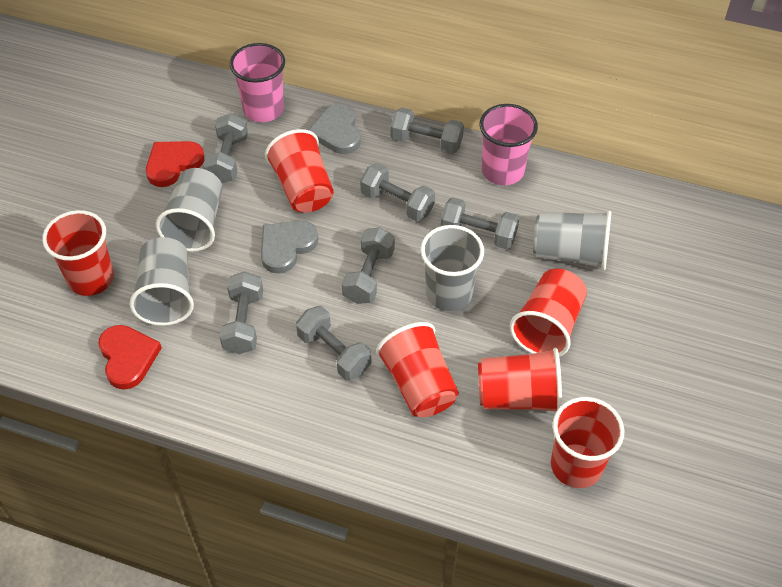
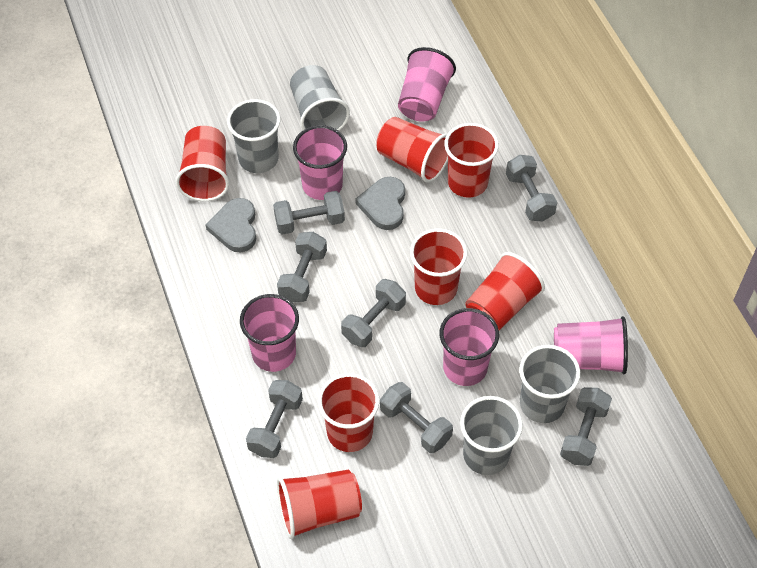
pink cup: 2 -> 5
red cup: 6 -> 7
red heart: 2 -> 0

